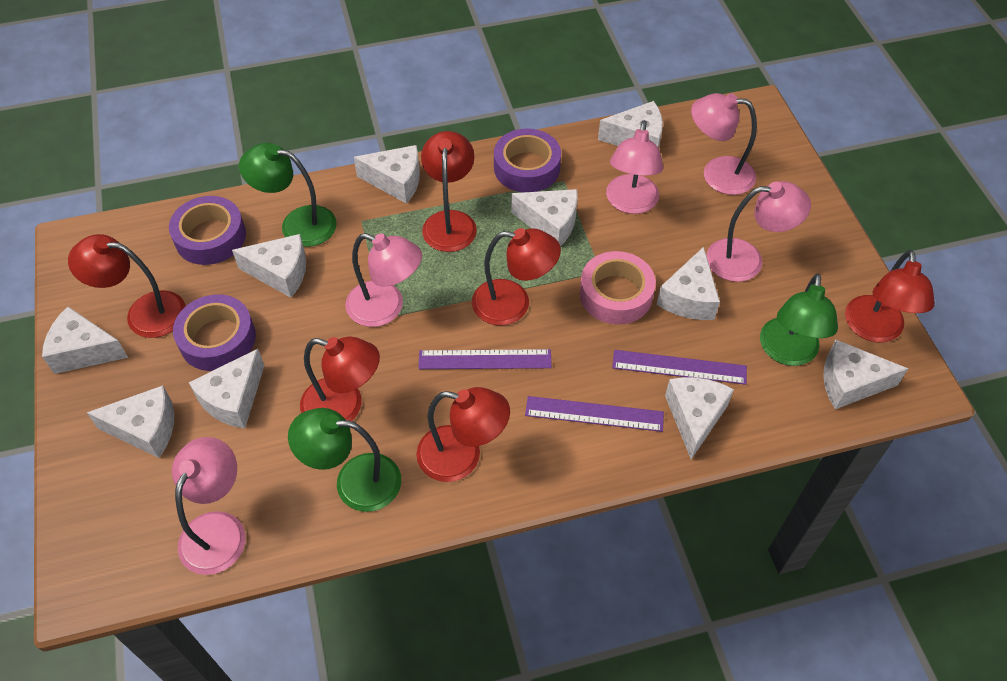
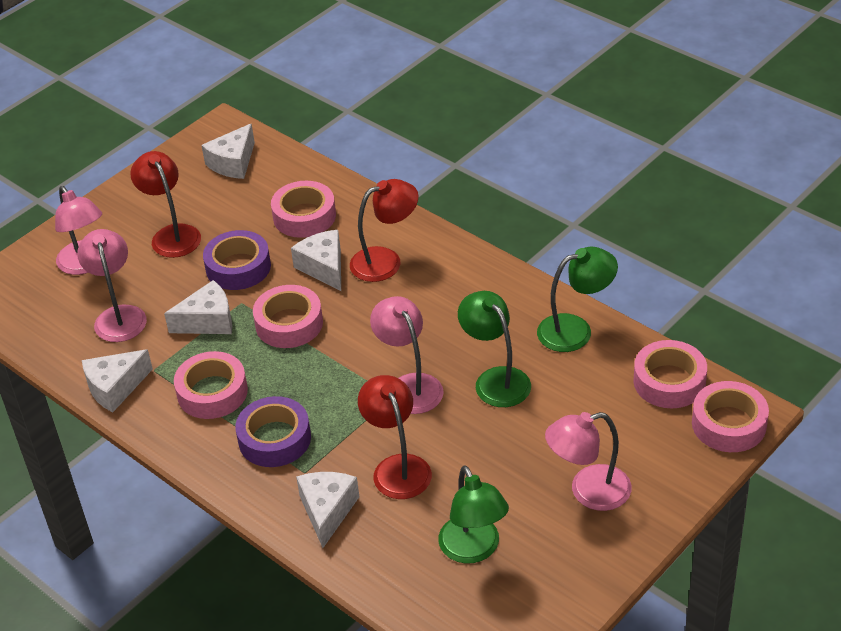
pink lamp: 5 -> 4
pink tape: 1 -> 5
purple ruler: 3 -> 0
purple tape: 3 -> 2
red lamp: 6 -> 3
white cheese: 10 -> 5

